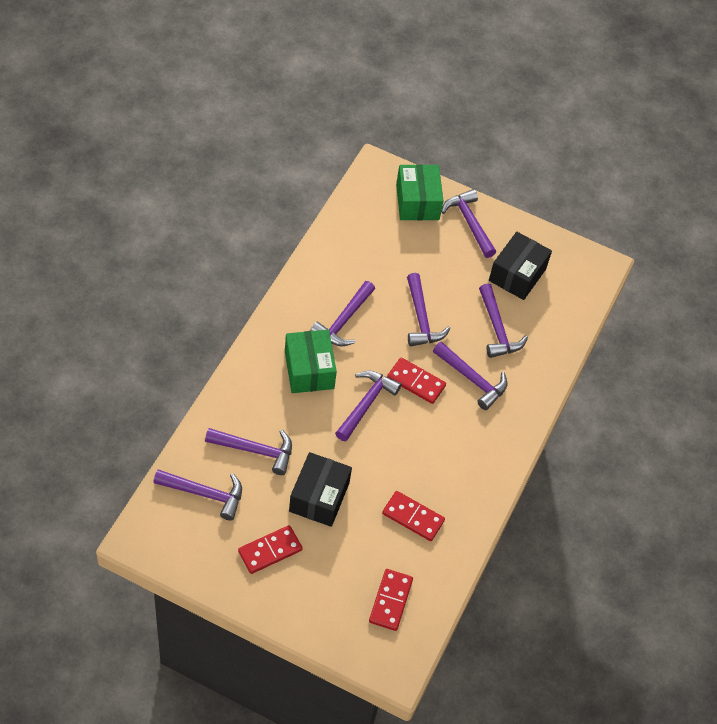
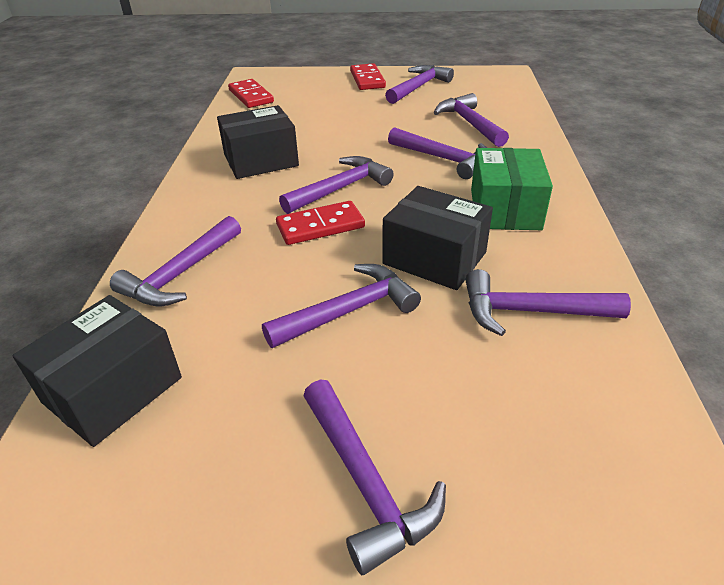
black box: 2 -> 3
green box: 2 -> 1
red domino: 4 -> 3

